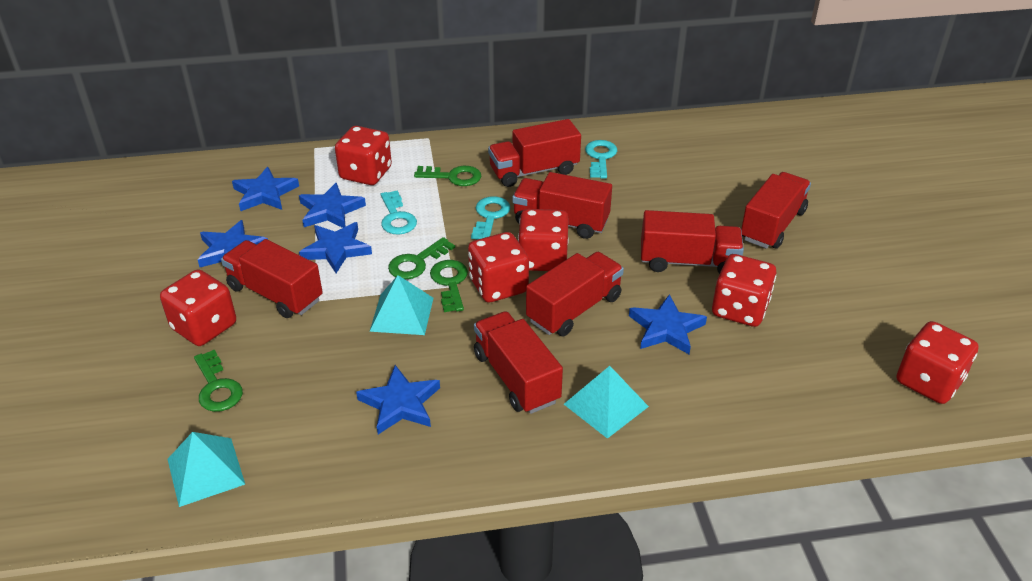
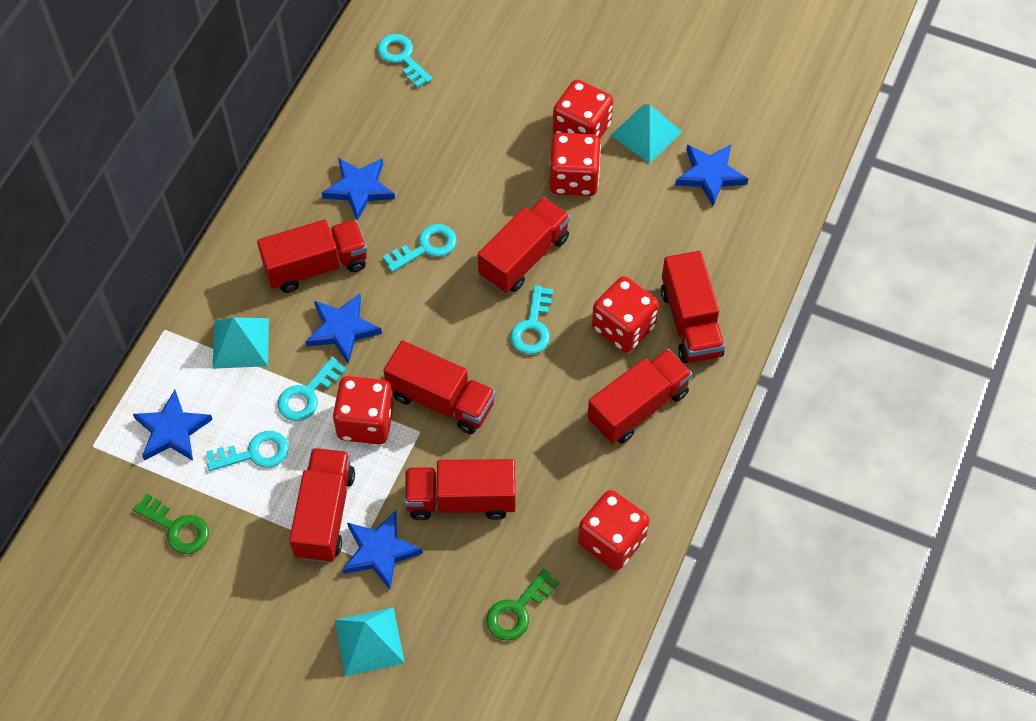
blue star: 6 -> 5
green key: 4 -> 2
red dice: 6 -> 5
turquoise key: 3 -> 5

